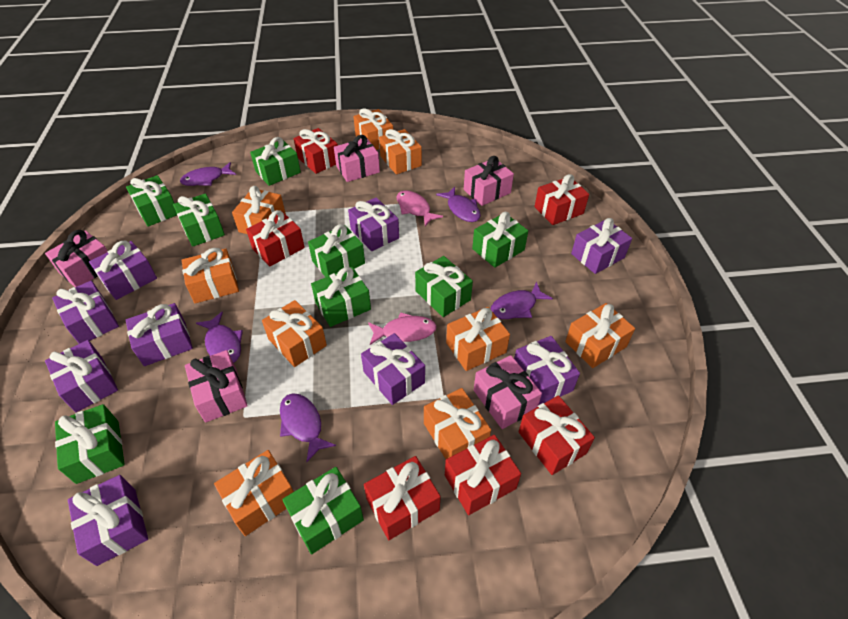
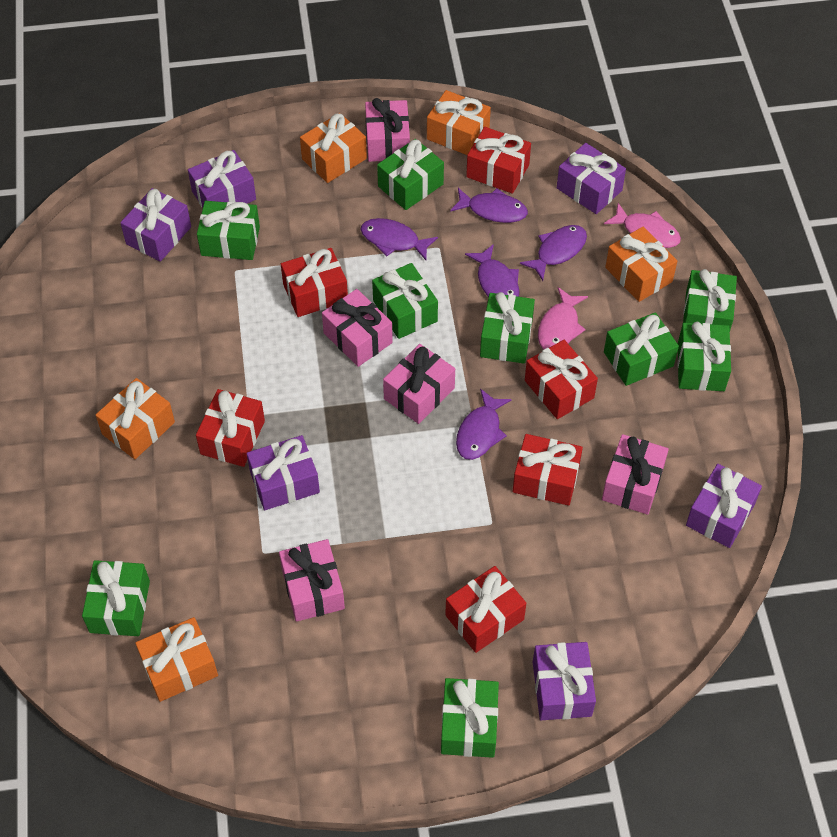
orange gift: 9 -> 5
purple gift: 9 -> 6

